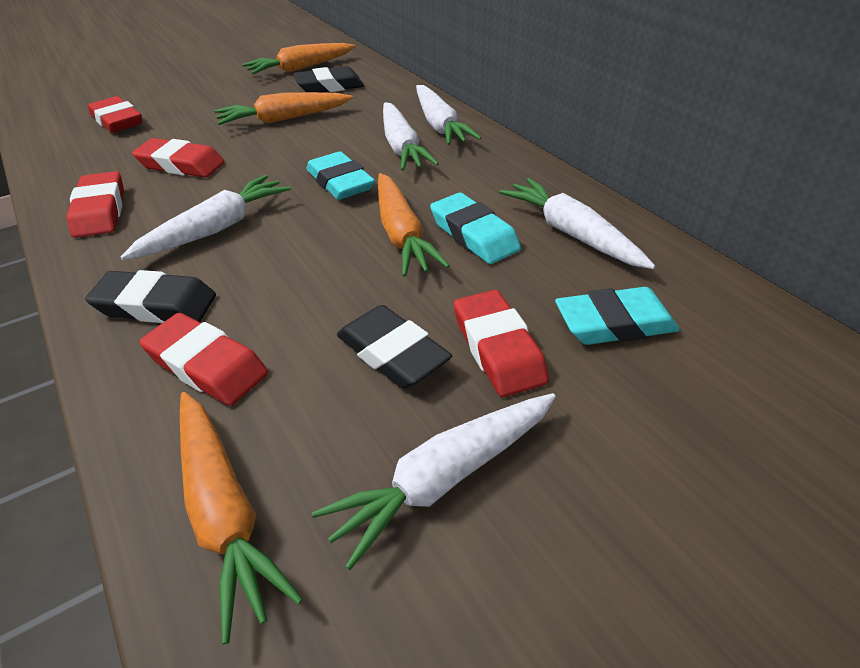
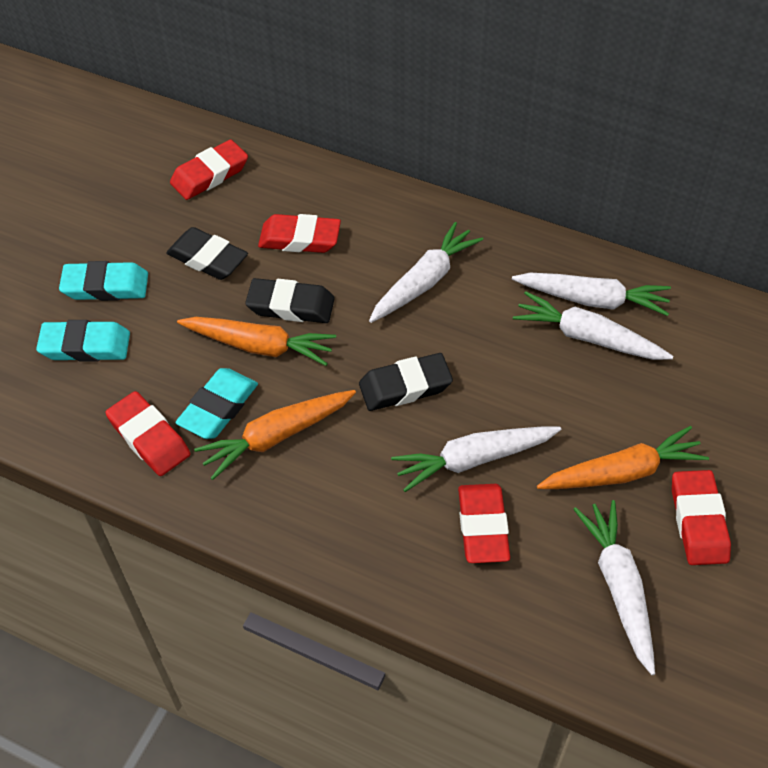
orange carrot: 4 -> 3

